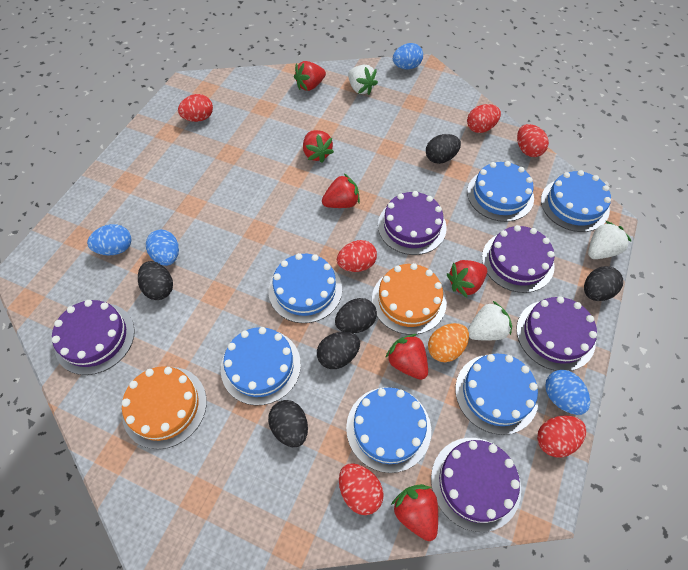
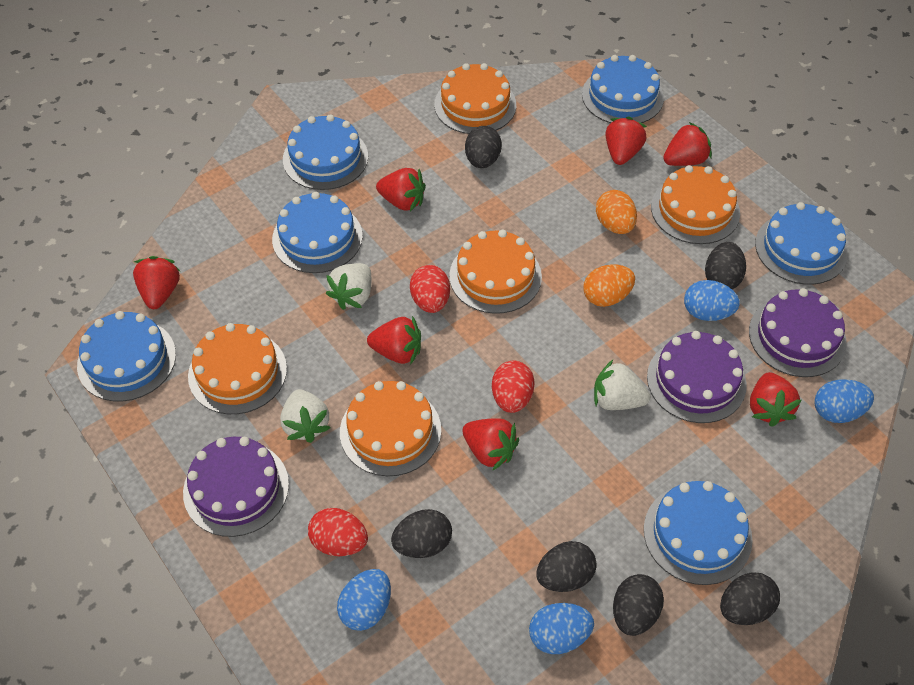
orange cake: 2 -> 5
orange egg: 1 -> 2
purple cake: 5 -> 3
red egg: 6 -> 3
red strawberry: 6 -> 7

